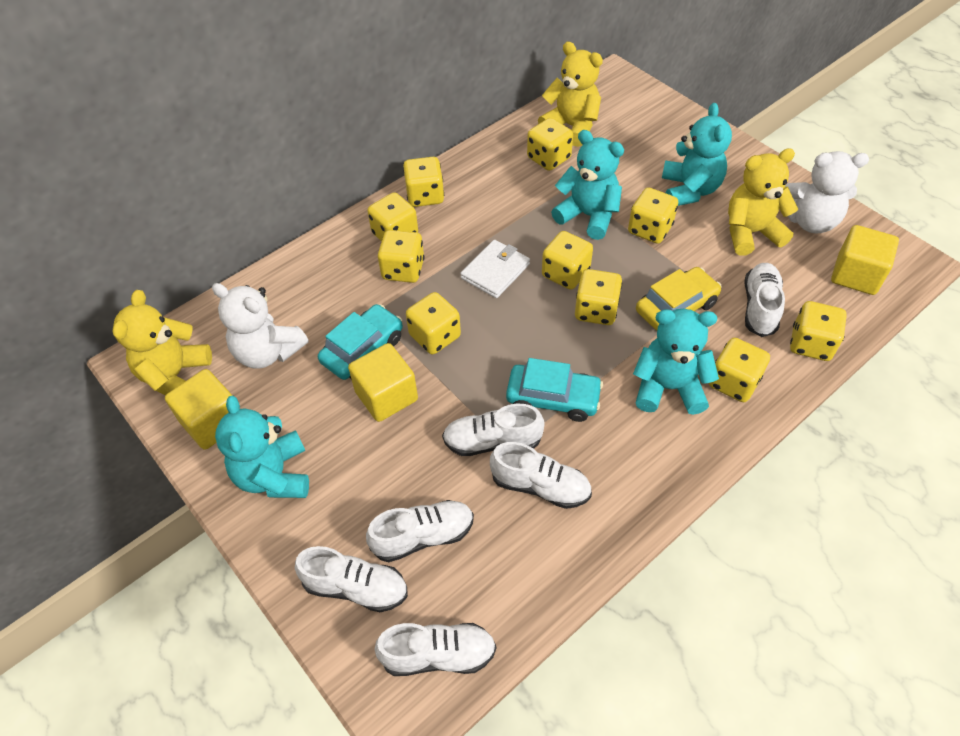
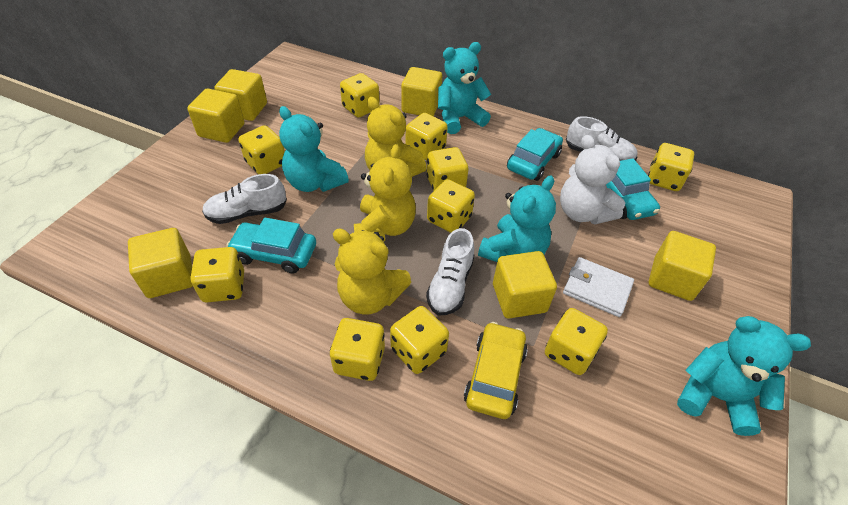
turquoise car: 2 -> 3
white shoe: 6 -> 3
white teddy bear: 2 -> 1
yellow cube: 3 -> 6

